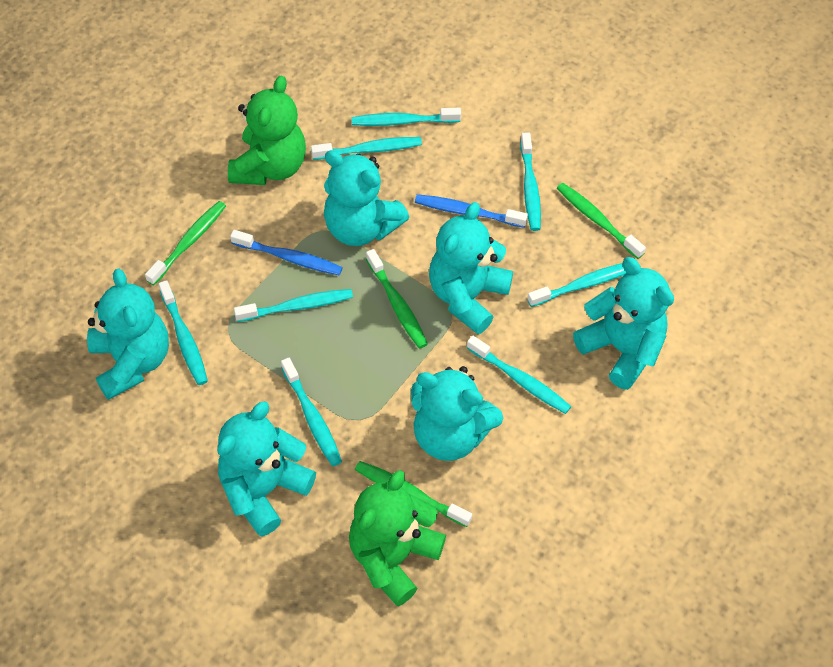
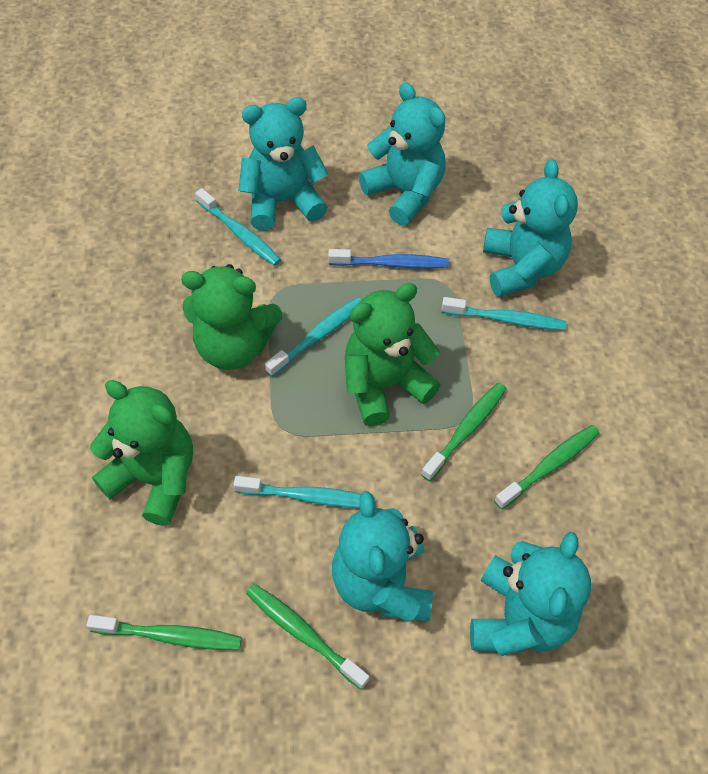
blue toothbrush: 2 -> 1
green teddy bear: 2 -> 3
turquoise teddy bear: 6 -> 5
turquoise toothbrush: 8 -> 4

